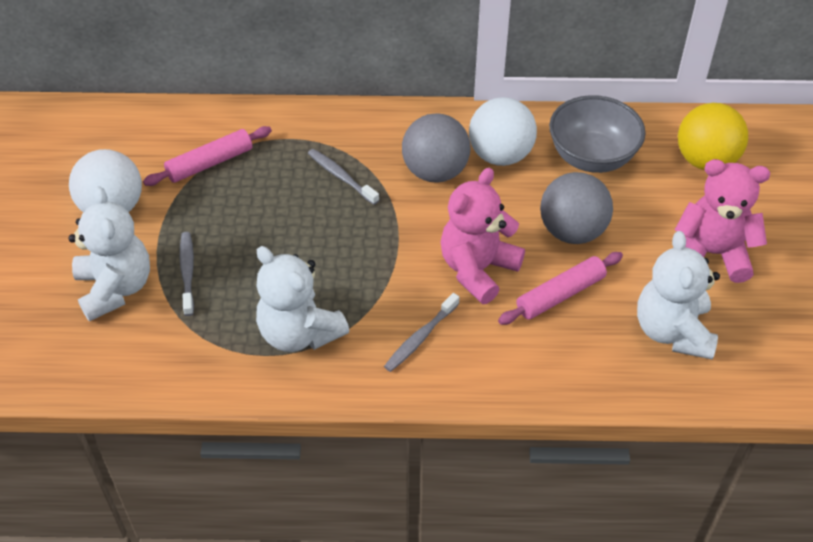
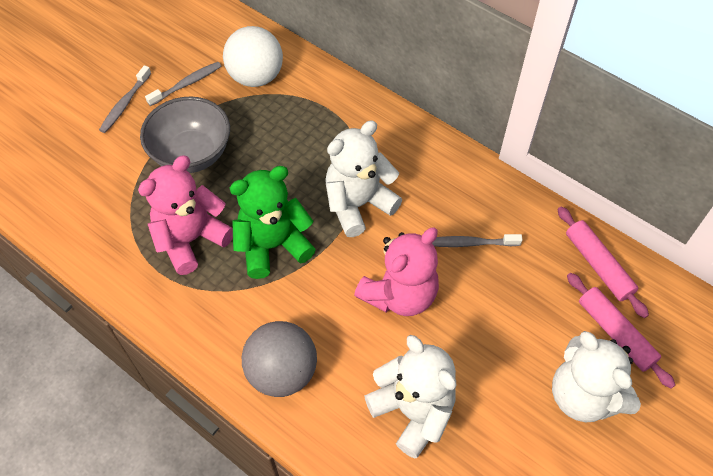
green teddy bear: 0 -> 1
grey ball: 2 -> 1
white ball: 2 -> 1
yellow ball: 1 -> 0

